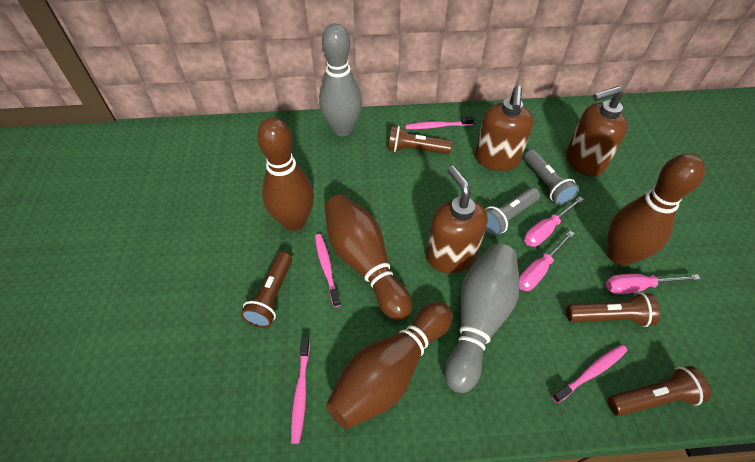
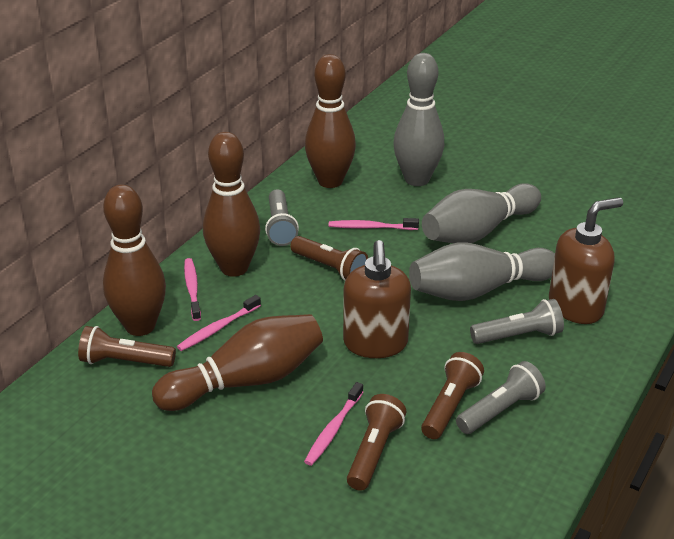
brown soap dispenser: 3 -> 2
grey bowling pin: 2 -> 3
grey flashlight: 2 -> 3
pink screwdriver: 3 -> 0

